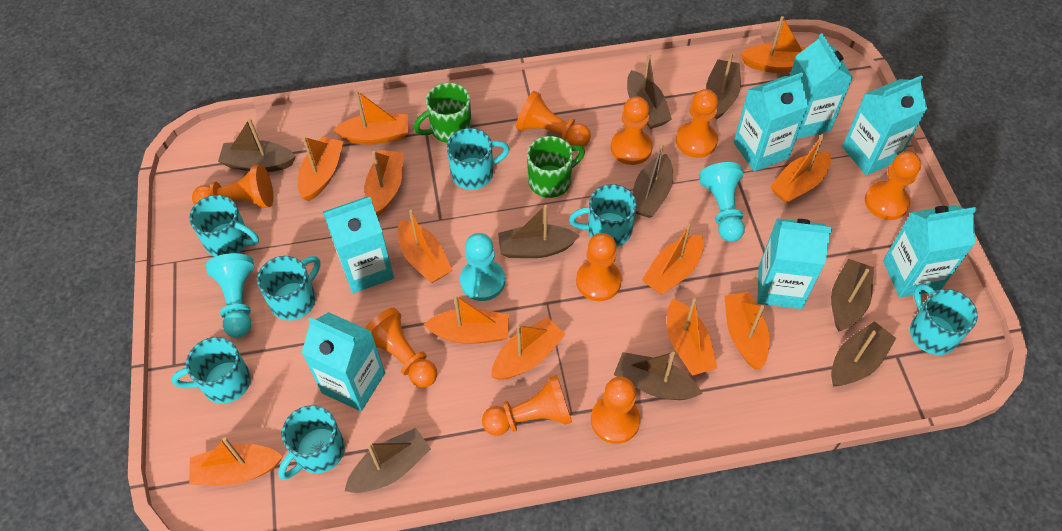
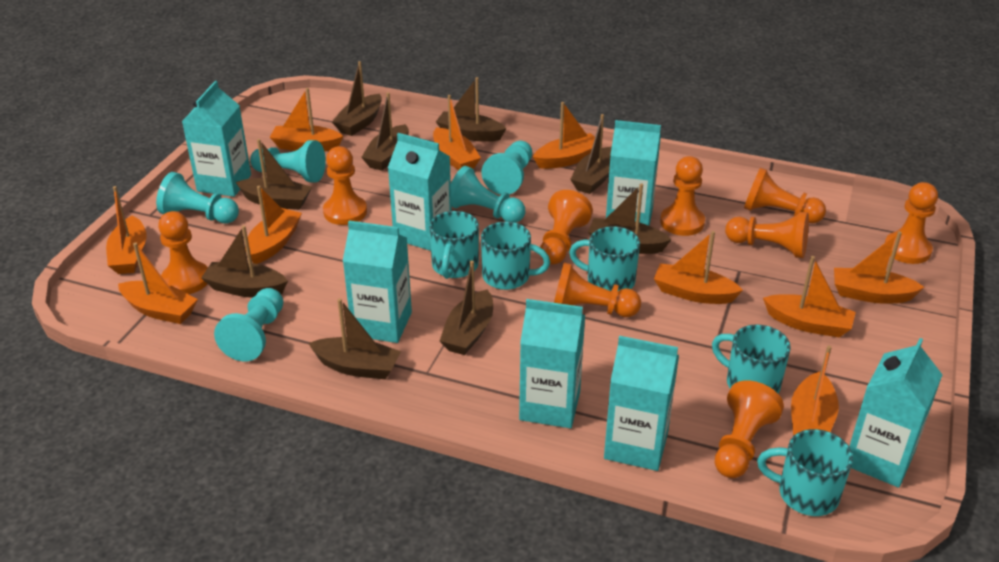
green mug: 2 -> 0
orange boat: 12 -> 10
turquoise mug: 7 -> 5
turquoise pawn: 3 -> 5

